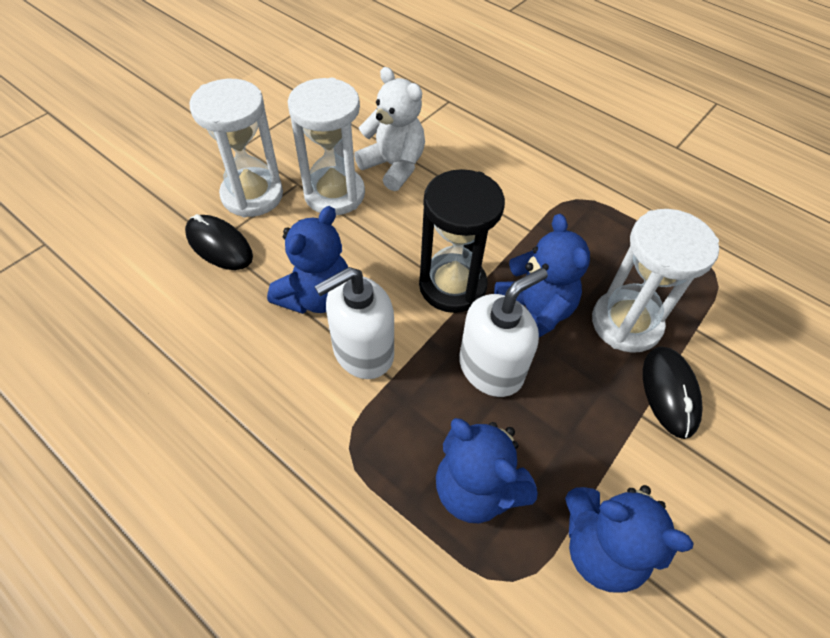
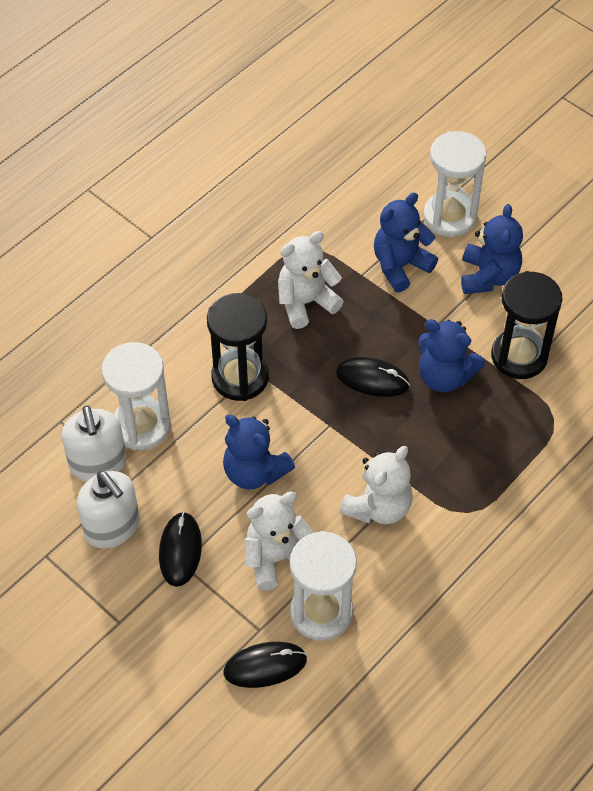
black hourglass: 1 -> 2
black mouse: 2 -> 3
white teddy bear: 1 -> 3

